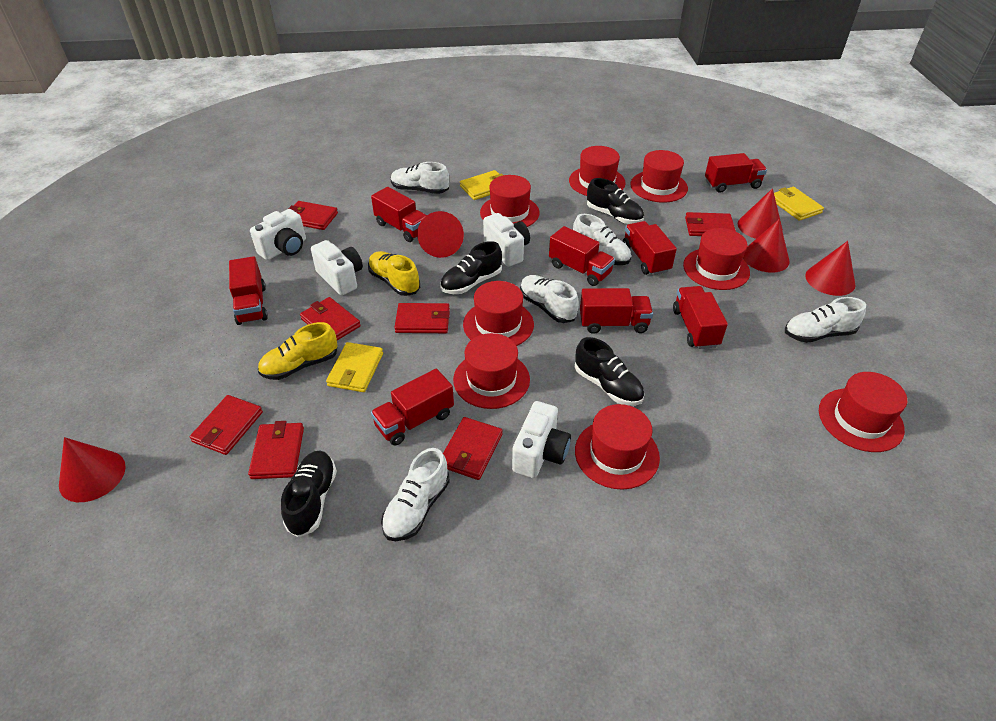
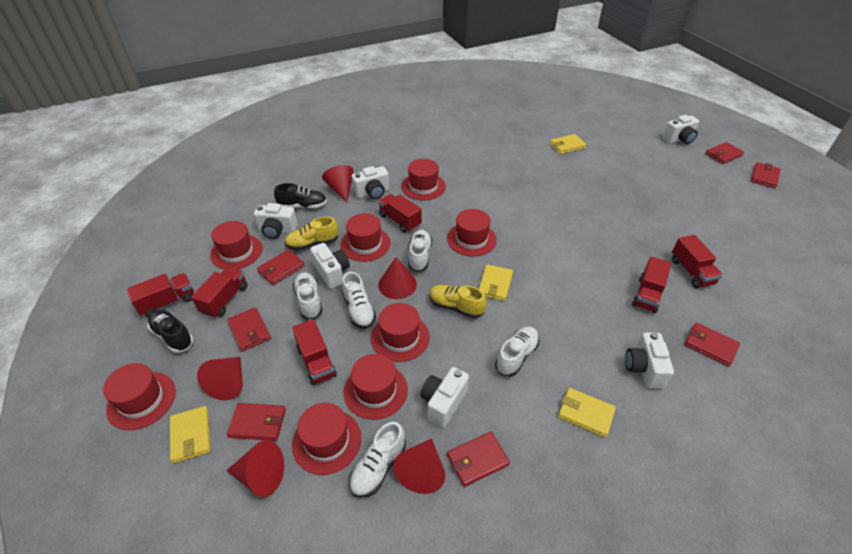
black shoe: 4 -> 2
red truck: 8 -> 6
white camera: 4 -> 6
yellow wallet: 3 -> 4

